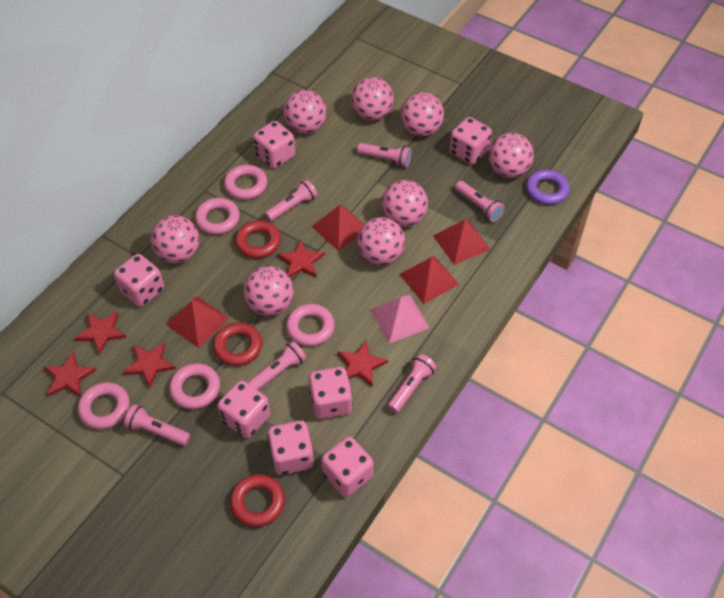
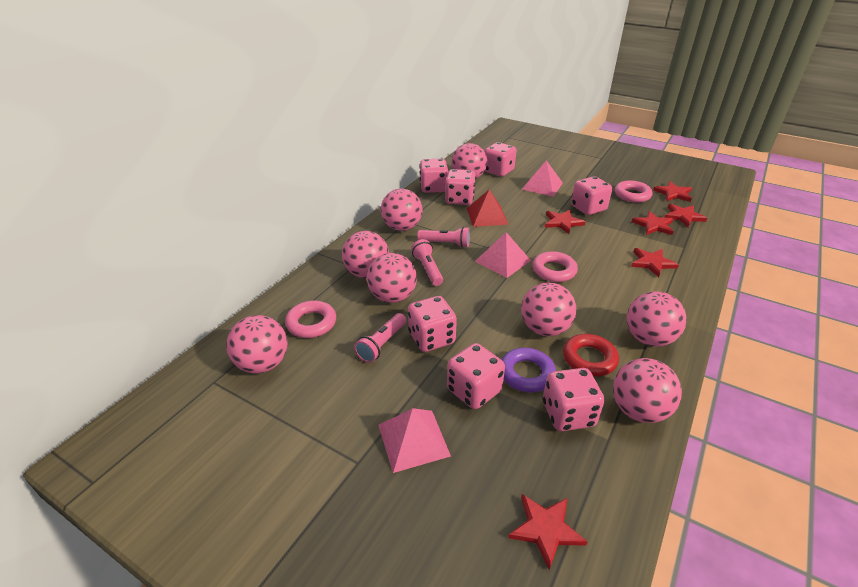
pink flashlight: 6 -> 3
pink pyramid: 1 -> 3
pink ring: 5 -> 3
red pyramid: 4 -> 1
red ring: 3 -> 1
red star: 5 -> 6

